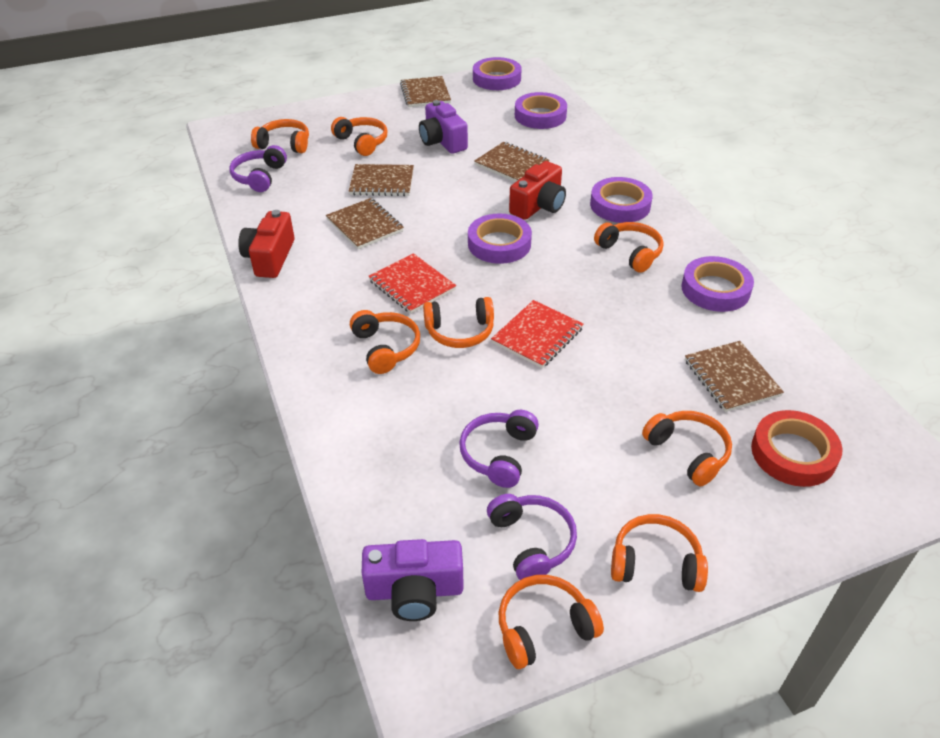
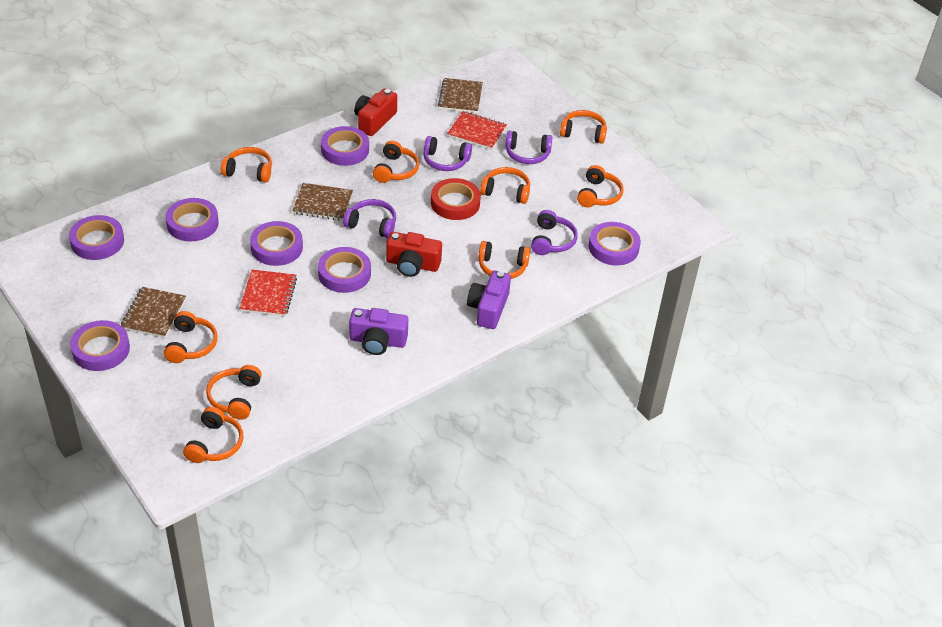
brown notebook: 5 -> 3
orange headphones: 8 -> 9
purple headphones: 3 -> 4
purple tape: 5 -> 7

